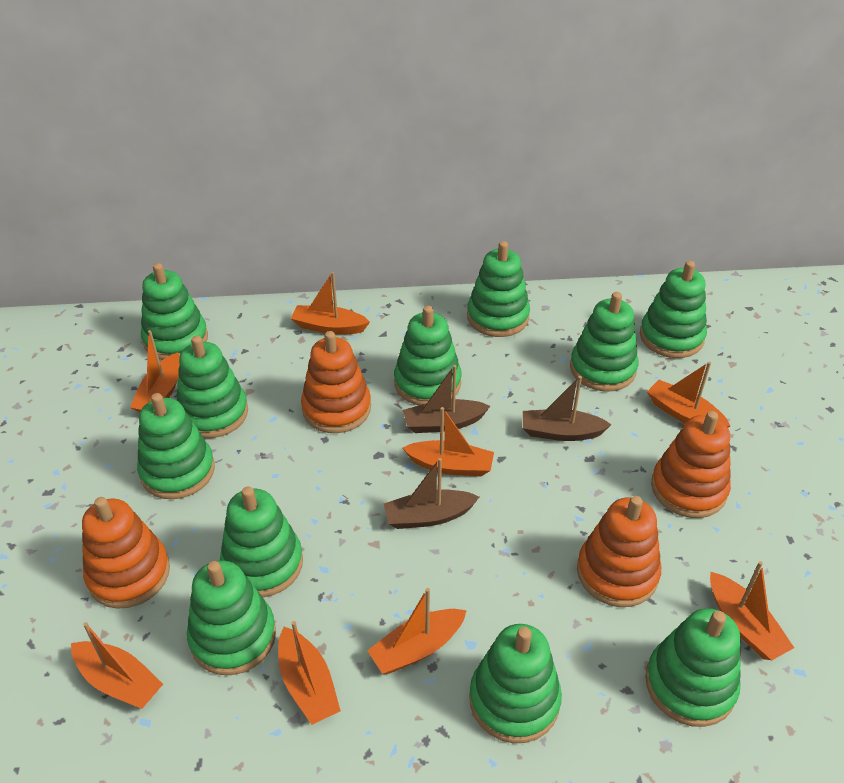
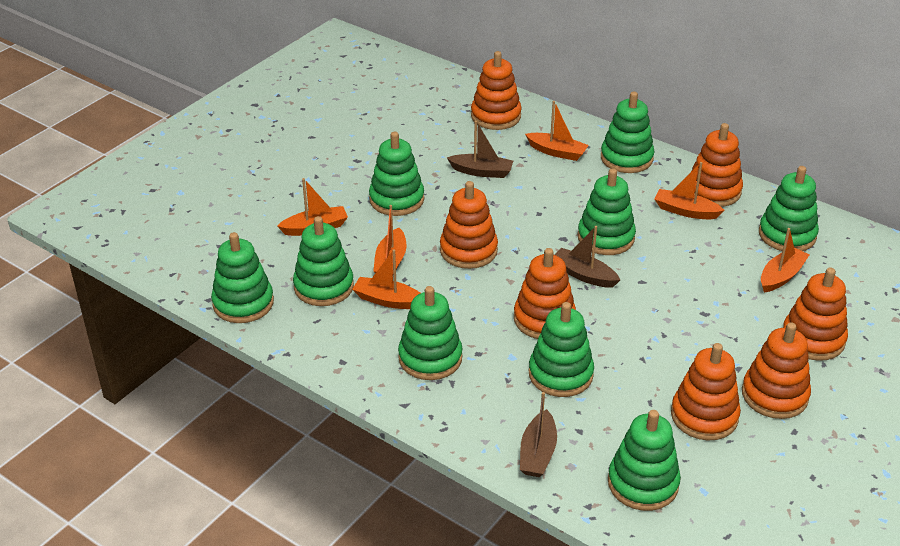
green stacking toy: 11 -> 9
orange boat: 8 -> 6
orange stacking toy: 4 -> 7

